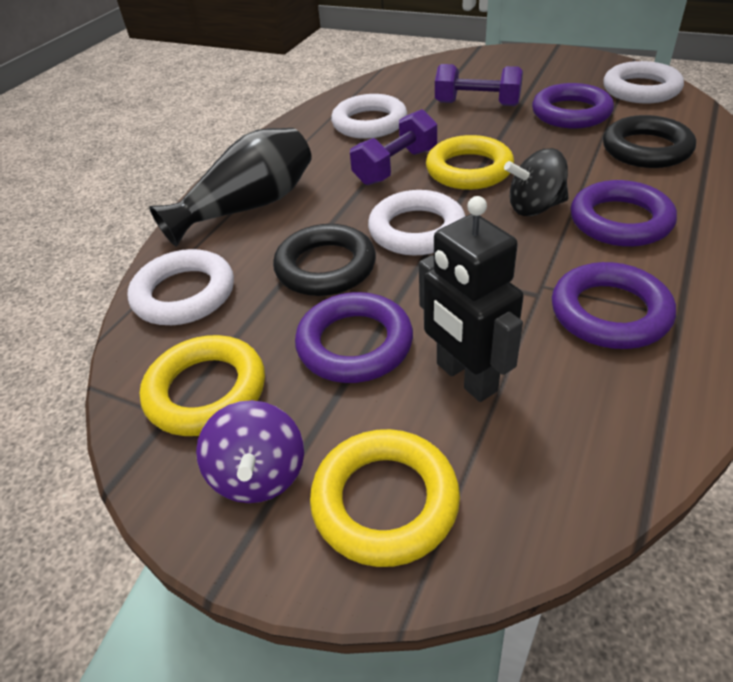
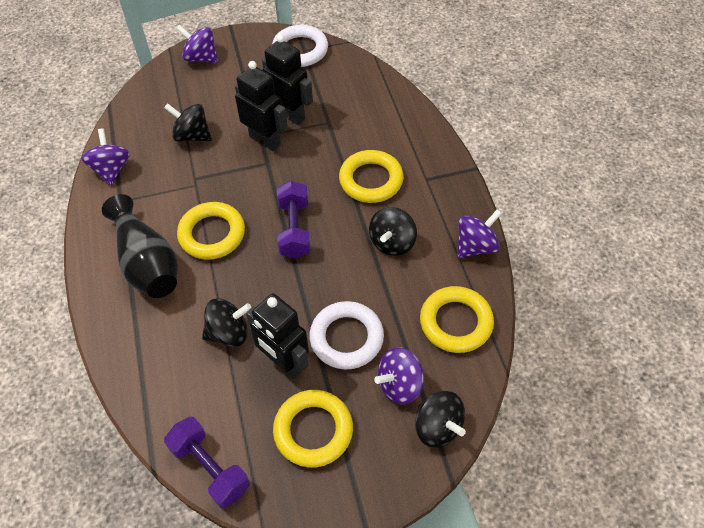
black ring: 2 -> 0
black robot: 1 -> 3
black spinning top: 1 -> 4
purple ring: 4 -> 0
purple spinning top: 1 -> 4
white ring: 4 -> 2
yellow ring: 3 -> 4

